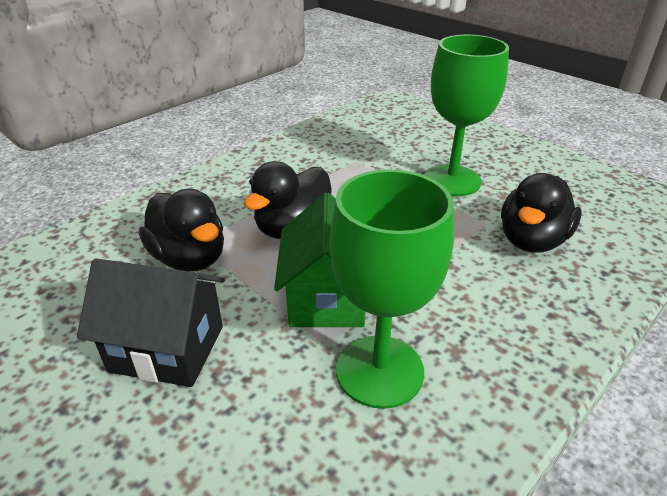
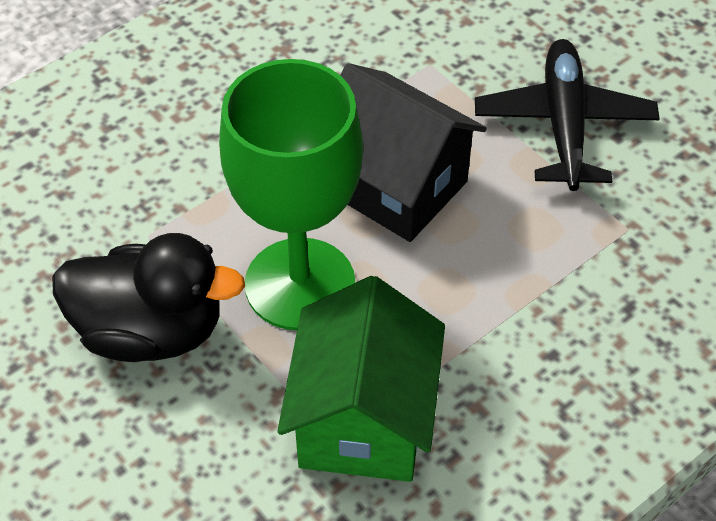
black duck: 3 -> 1
black plane: 0 -> 1
green goblet: 2 -> 1

